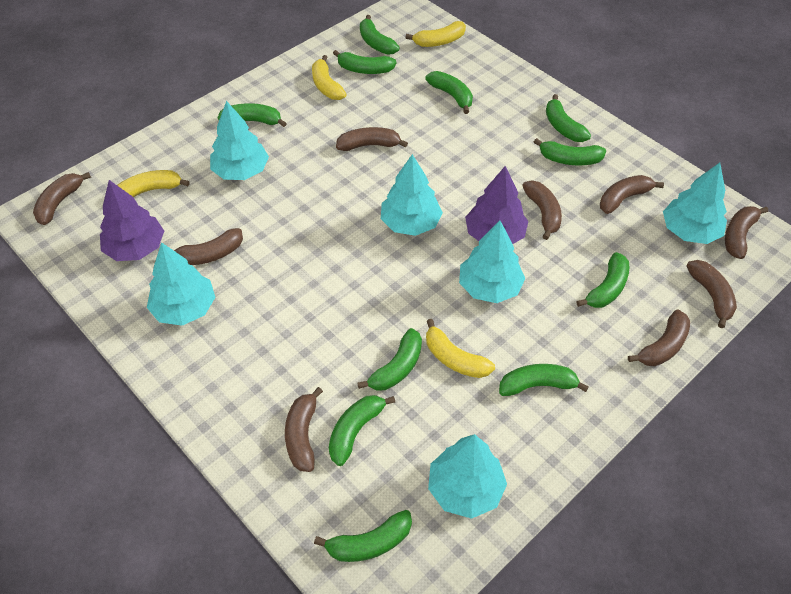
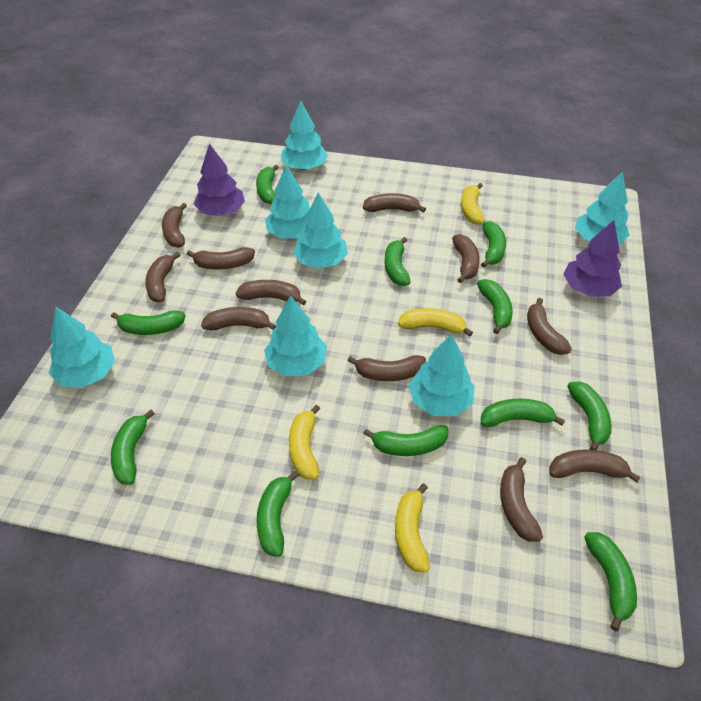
brown banana: 9 -> 11
turquoise tree: 6 -> 7

